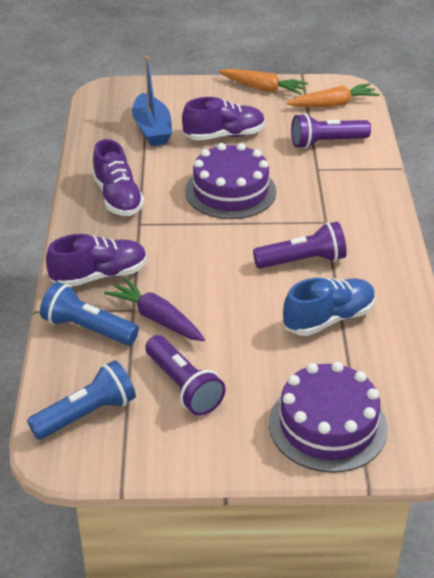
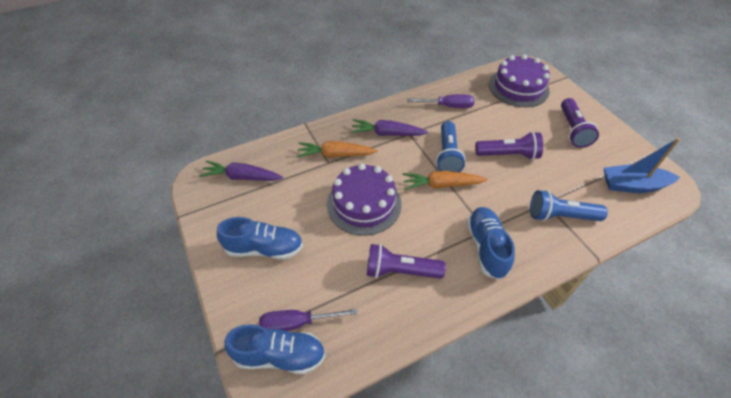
blue shoe: 1 -> 3
purple carrot: 1 -> 2
purple screwdriver: 0 -> 2
purple shoe: 3 -> 0

